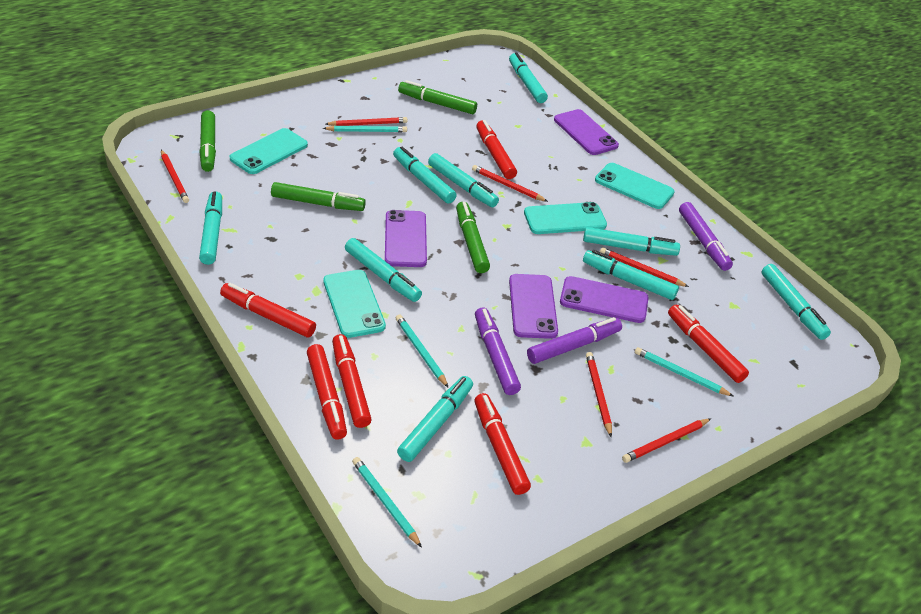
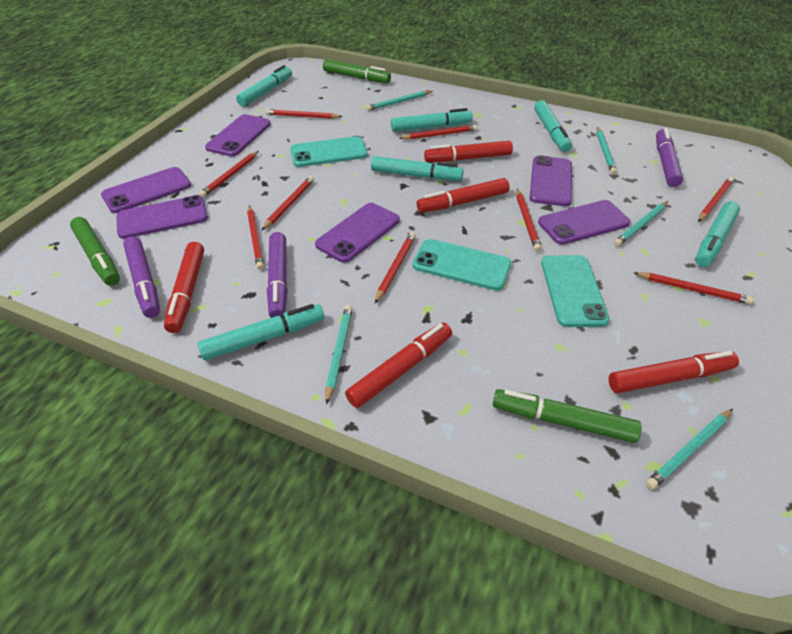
green marker: 4 -> 3
purple phone: 4 -> 6
red marker: 6 -> 5
red pencil: 6 -> 9
turquoise marker: 9 -> 6
turquoise pencil: 4 -> 5
turquoise phone: 4 -> 3

